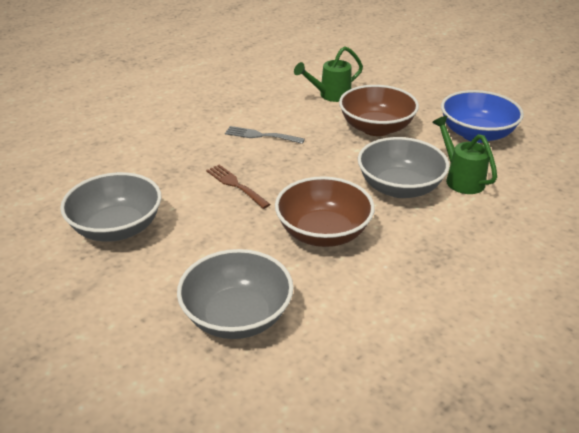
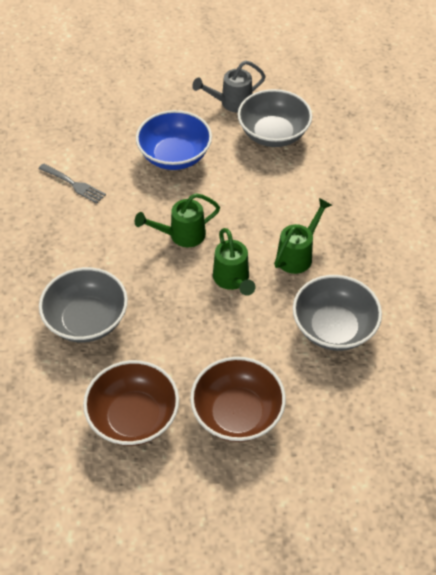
brown fork: 1 -> 0
green watering can: 2 -> 3
grey watering can: 0 -> 1

